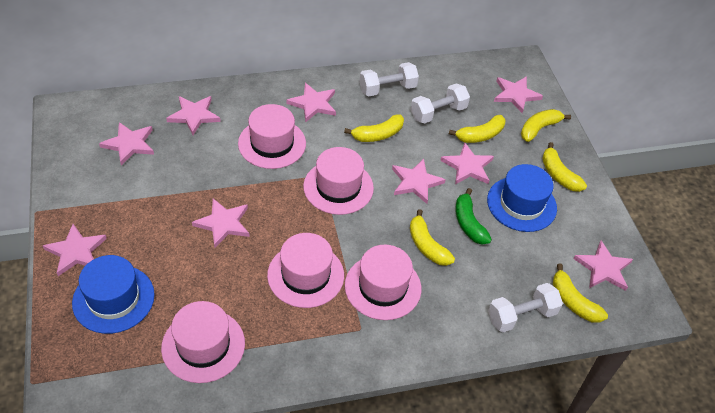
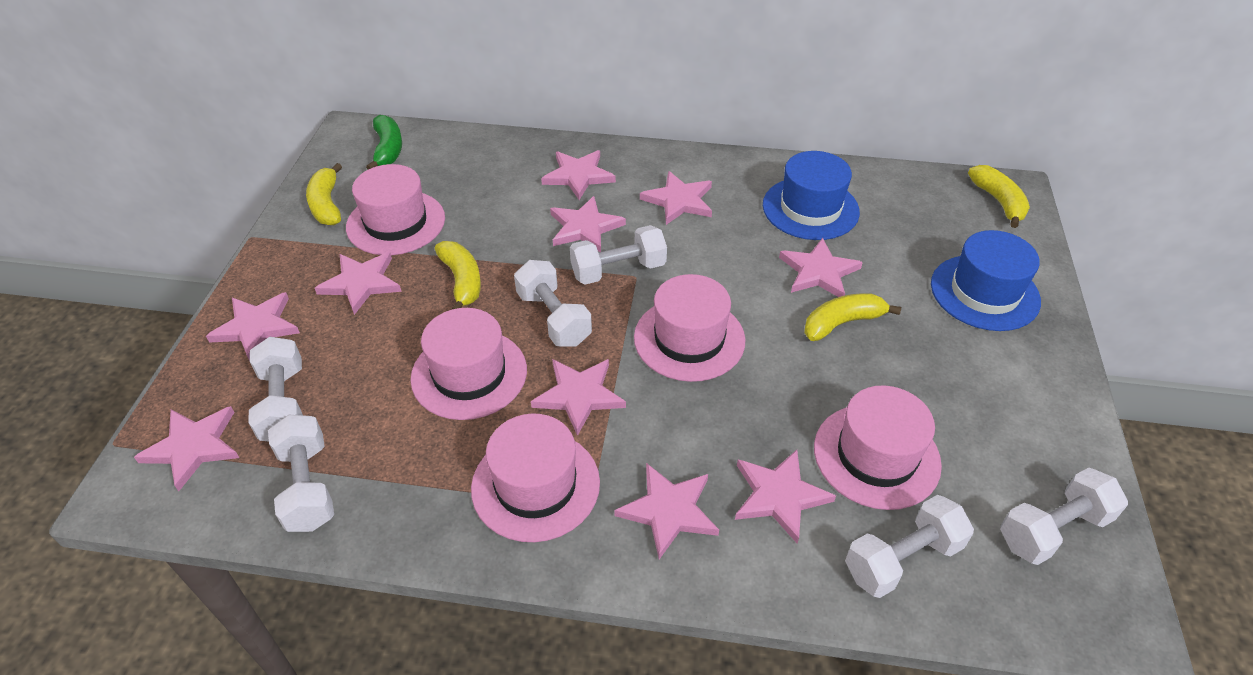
pink star: 9 -> 10
white dumbbell: 3 -> 6
yellow banana: 6 -> 4

